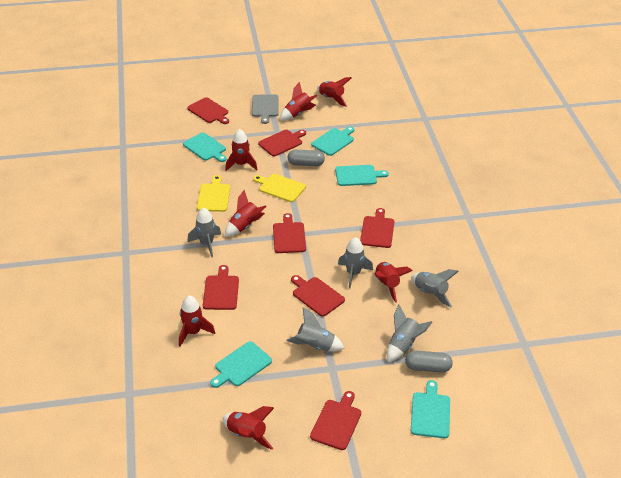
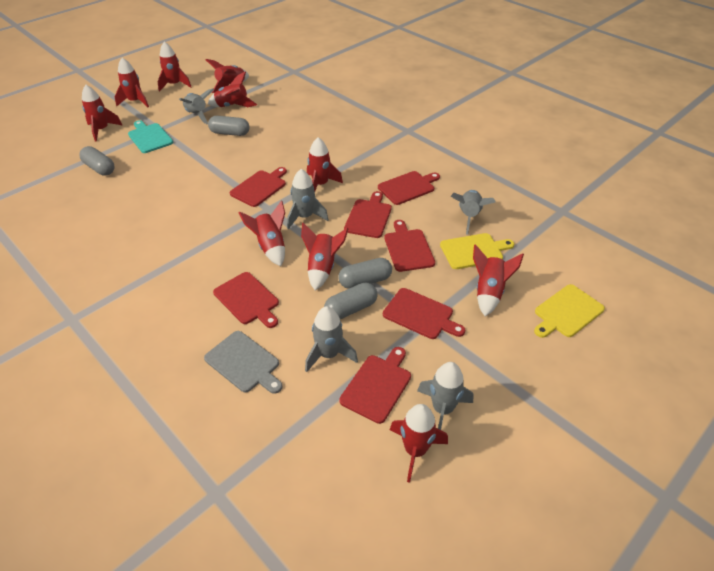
grey capsule: 2 -> 4
red rocket: 7 -> 10
turquoise cutting board: 5 -> 1

